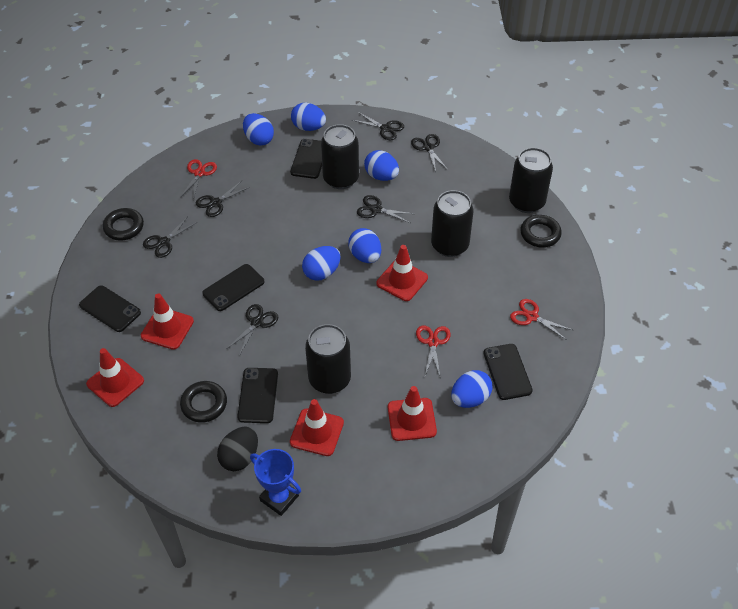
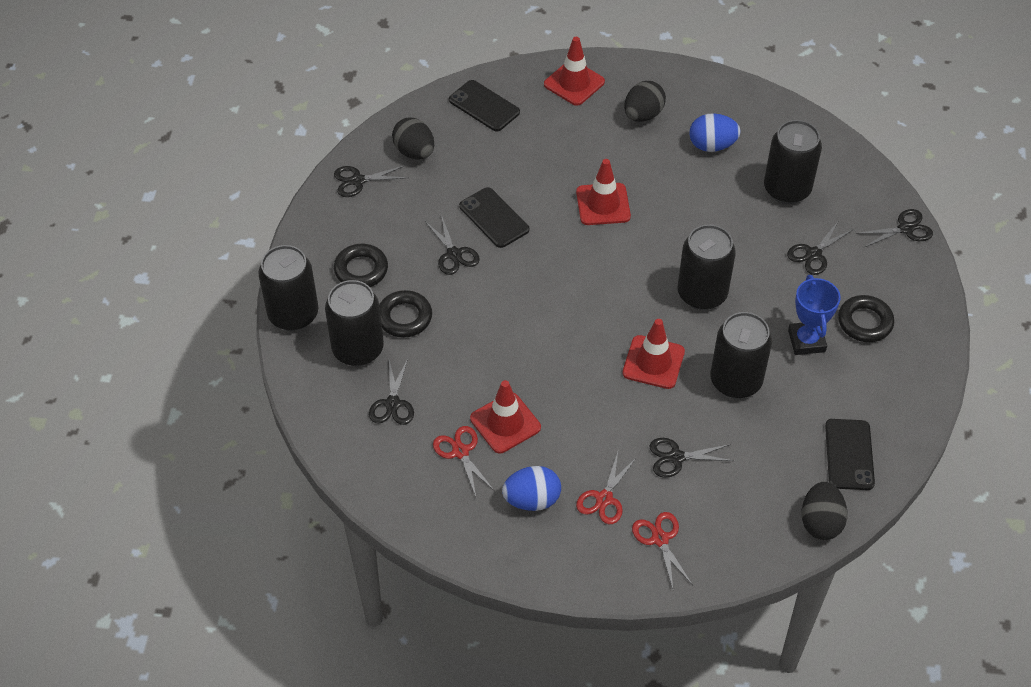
black can: 4 -> 5
black egg: 1 -> 3
black phone: 5 -> 3
blue egg: 6 -> 2
red traffic cone: 5 -> 4

